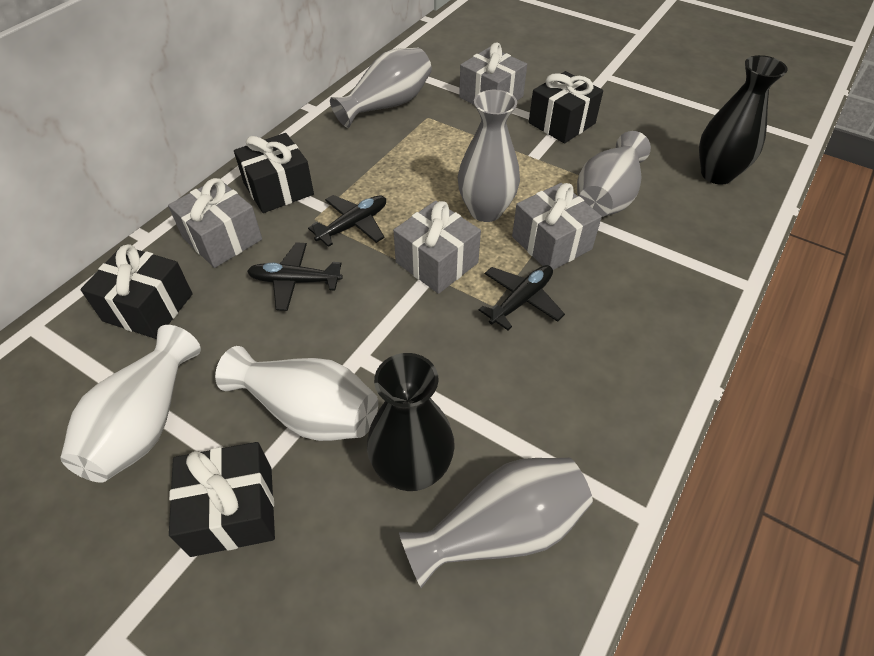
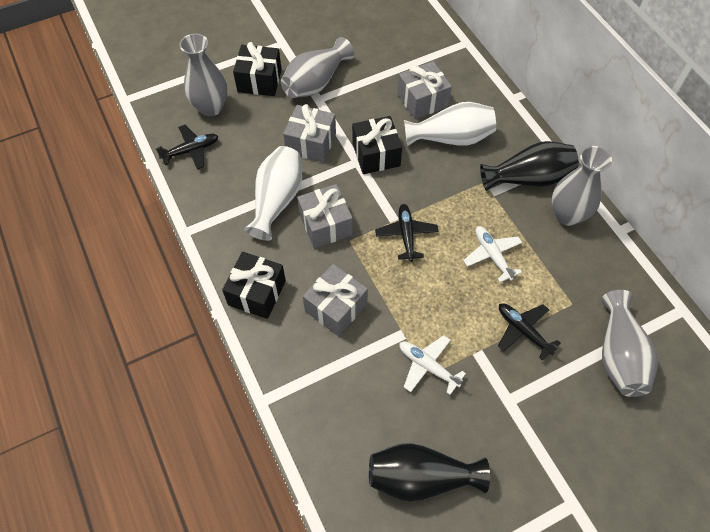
black gift: 4 -> 3
white plane: 0 -> 2

